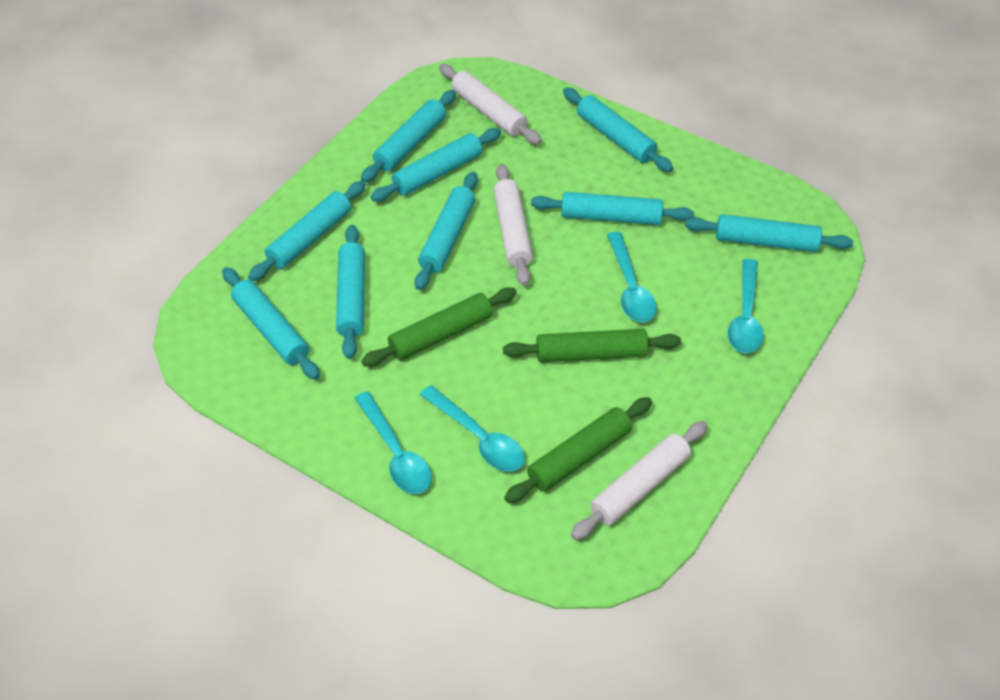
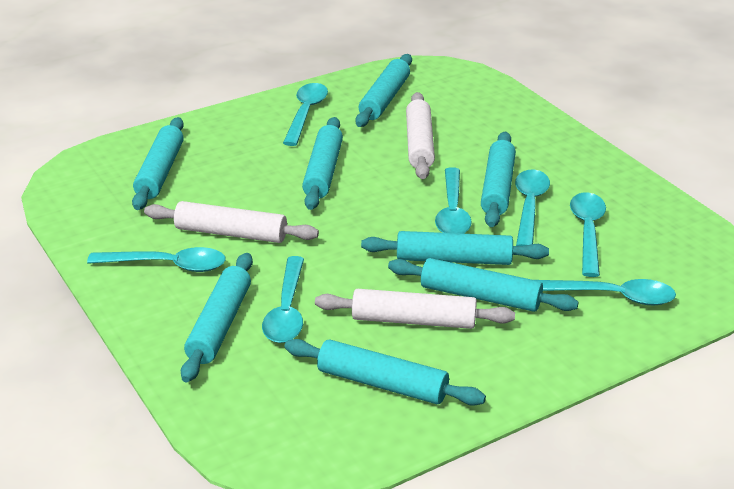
green rolling pin: 3 -> 0
turquoise rolling pin: 9 -> 8
turquoise spoon: 4 -> 7

